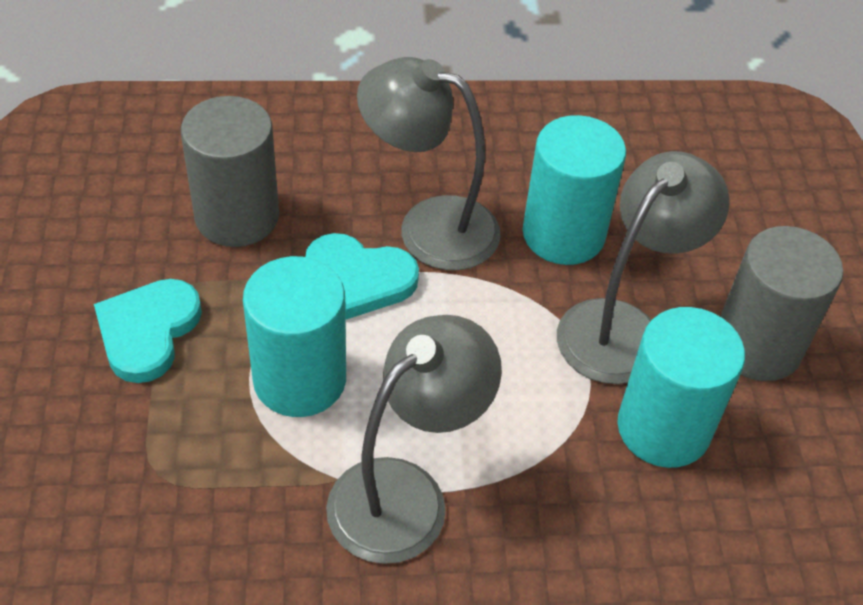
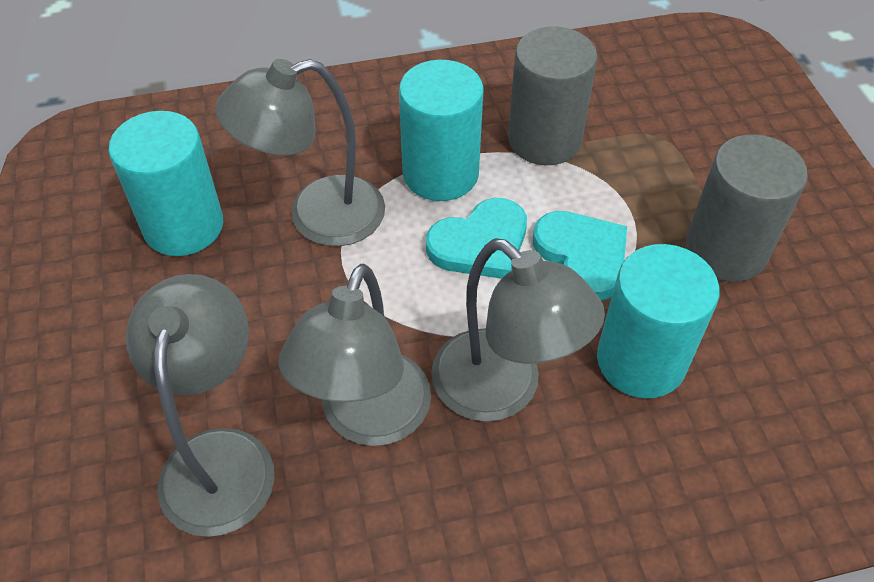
grey lamp: 3 -> 4

